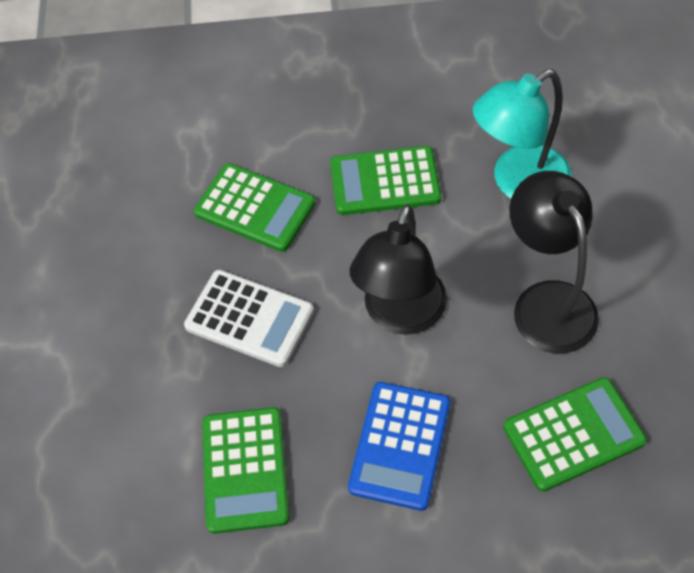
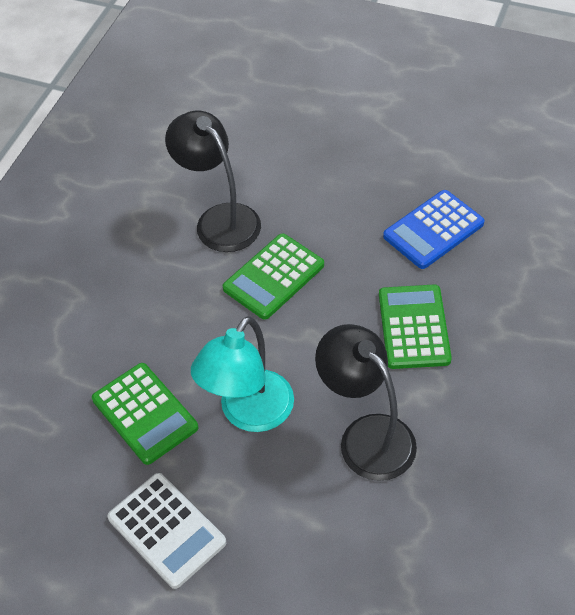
green calculator: 4 -> 3

